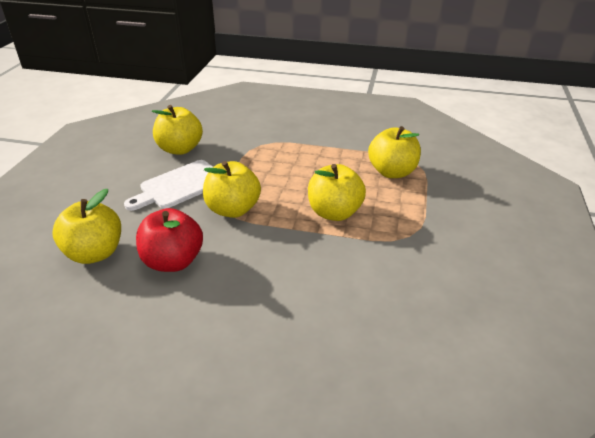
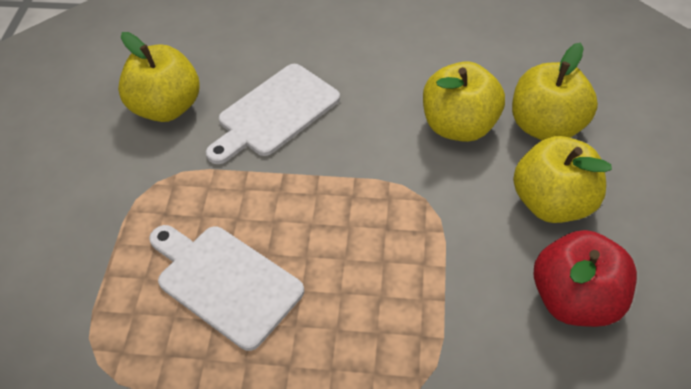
white cutting board: 1 -> 2
yellow apple: 5 -> 4

